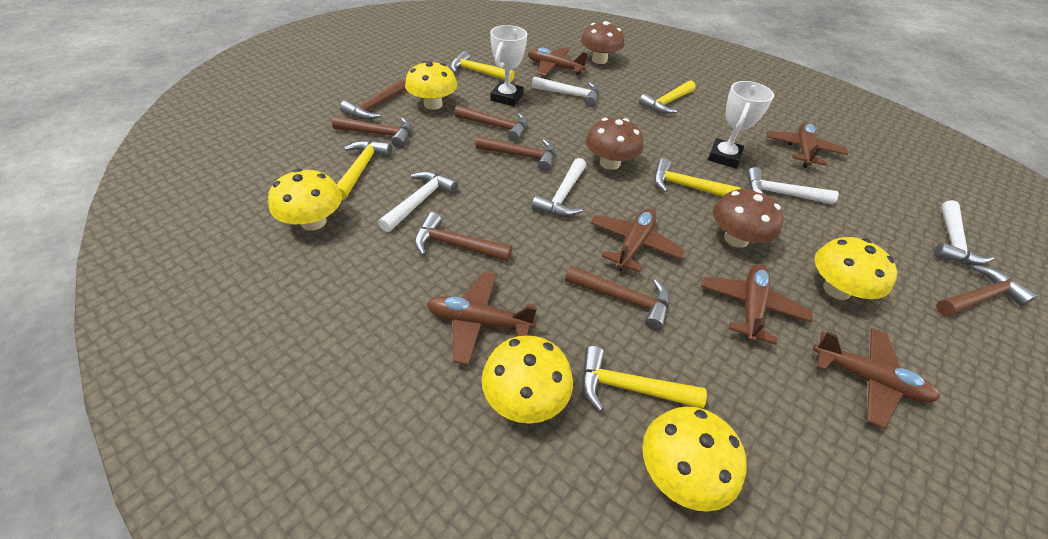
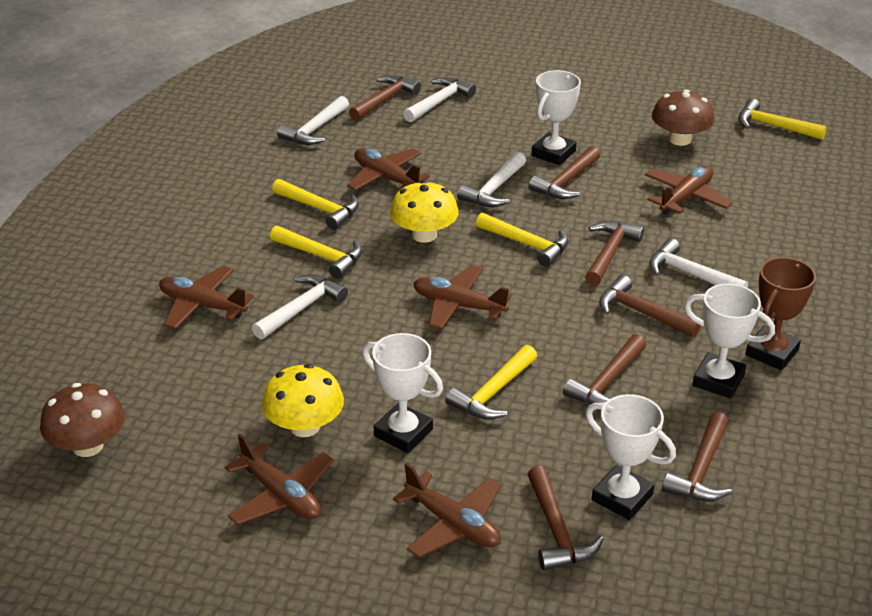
brown mushroom: 3 -> 2
brown trophy: 0 -> 1
white trophy: 2 -> 4
yellow mushroom: 5 -> 2

